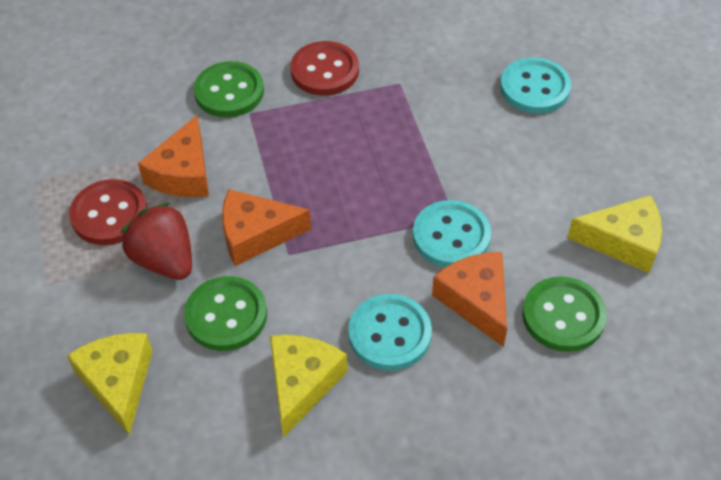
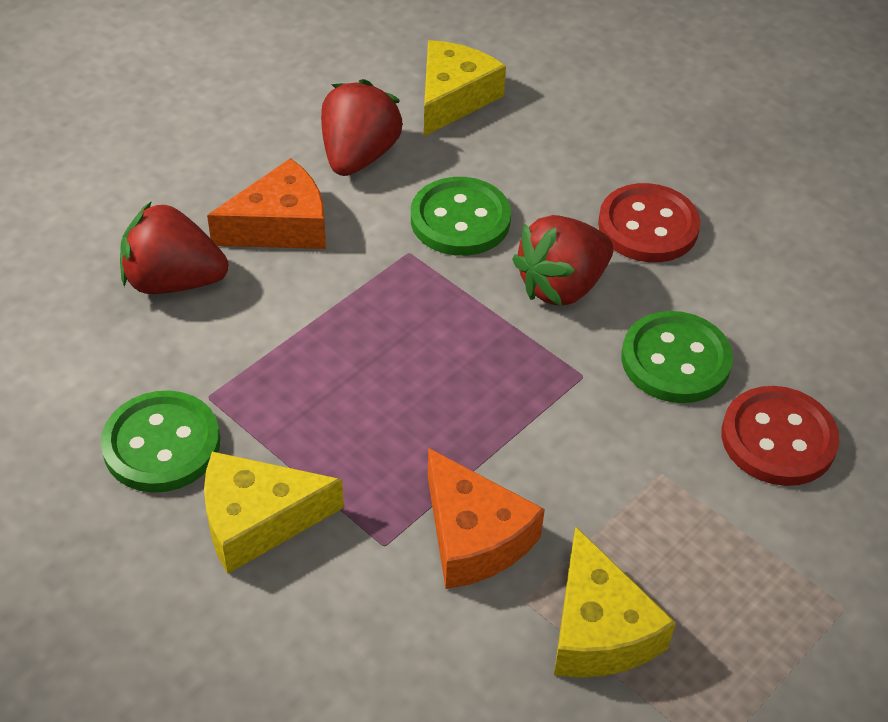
orange cheese: 3 -> 2
red strawberry: 1 -> 3
turquoise button: 3 -> 0

